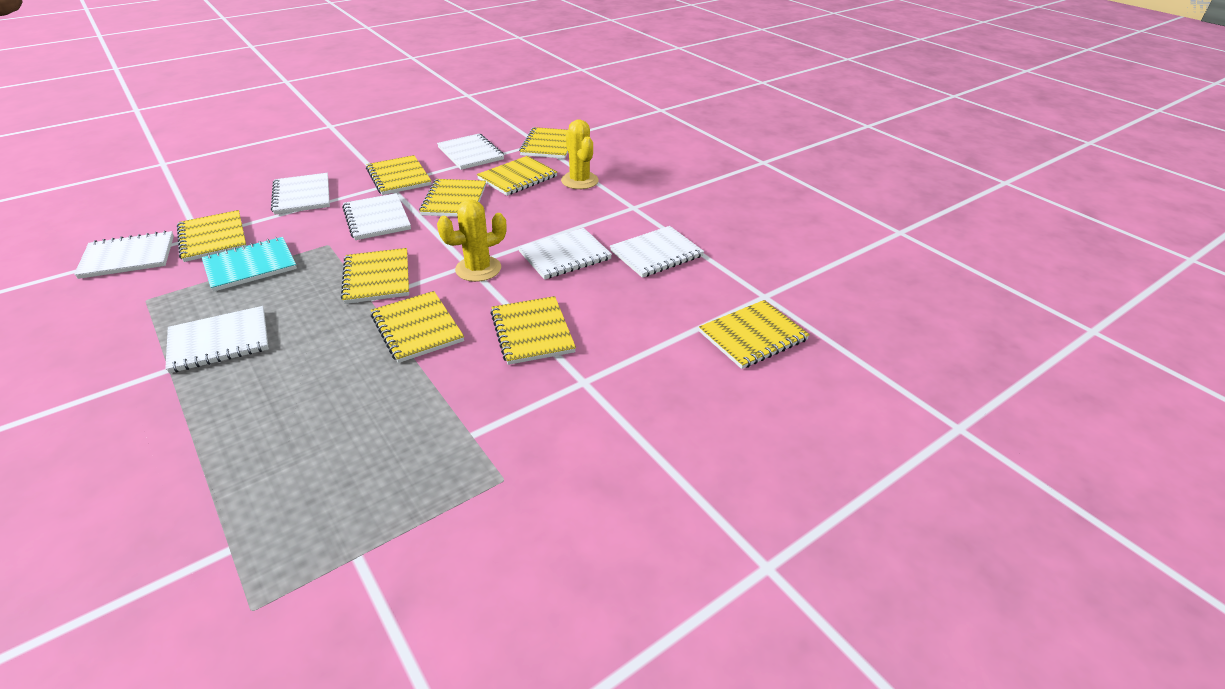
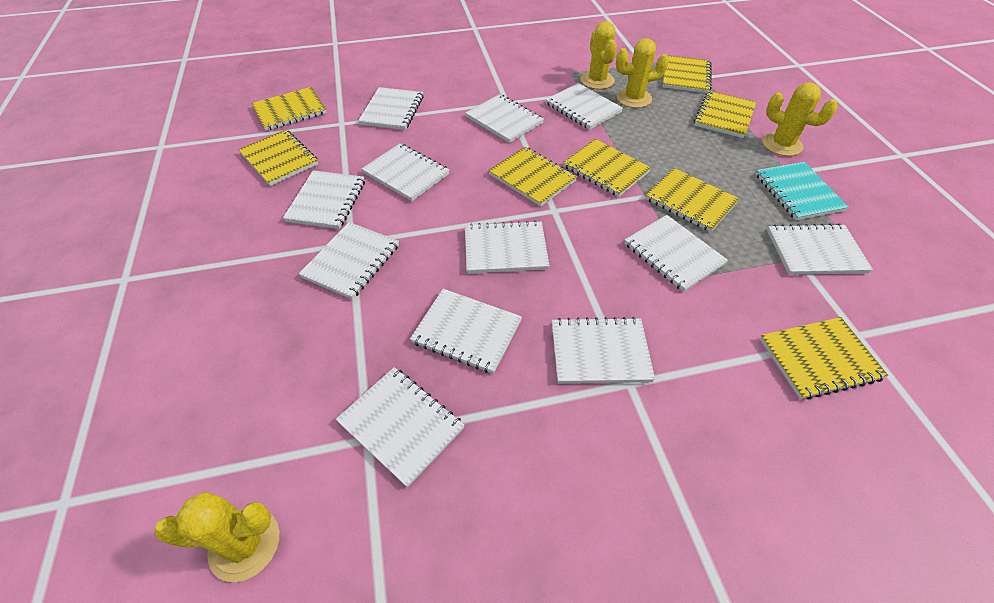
white notebook: 7 -> 12
yellow cactus: 2 -> 4
yellow notebook: 9 -> 8

